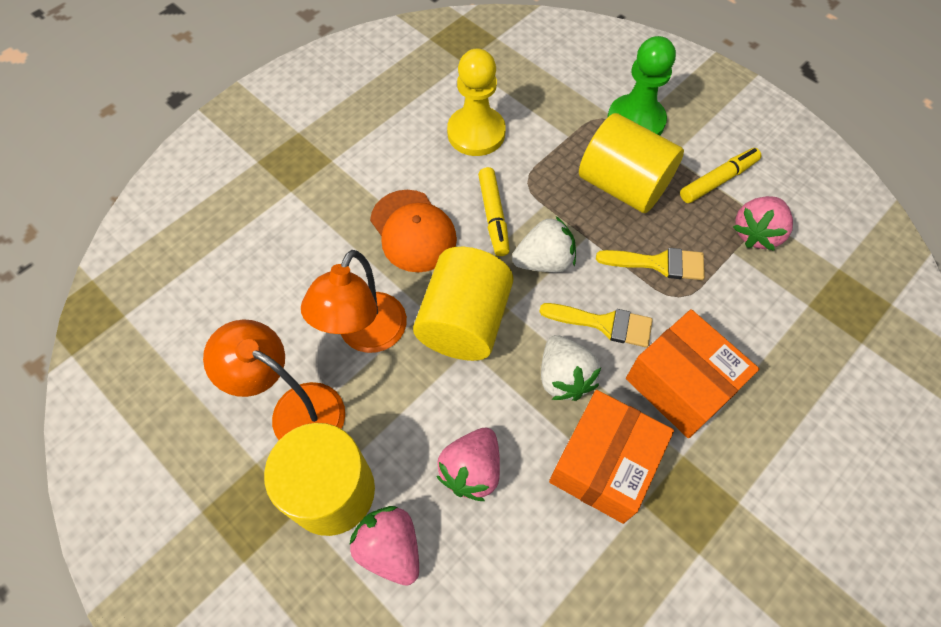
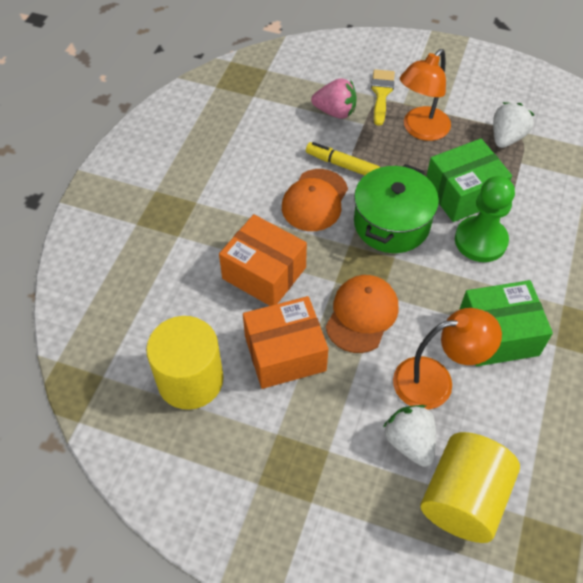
green box: 0 -> 2
green pot: 0 -> 1
orange cap: 1 -> 2
pink strawberry: 3 -> 1
yellow brush: 2 -> 1
yellow cylinder: 3 -> 2
yellow marker: 2 -> 1
yellow pawn: 1 -> 0

